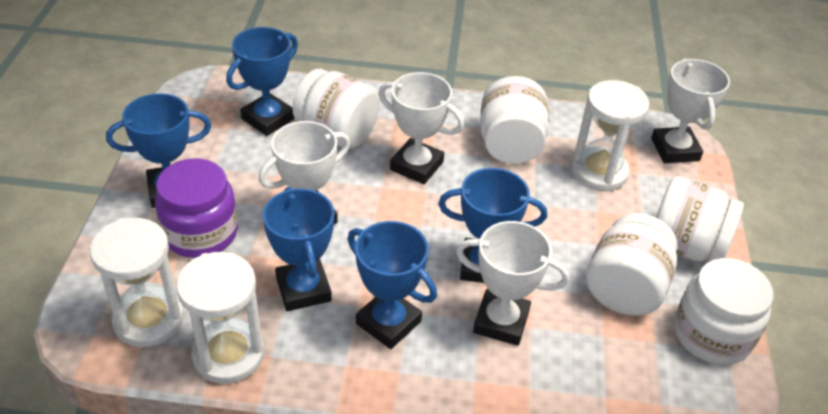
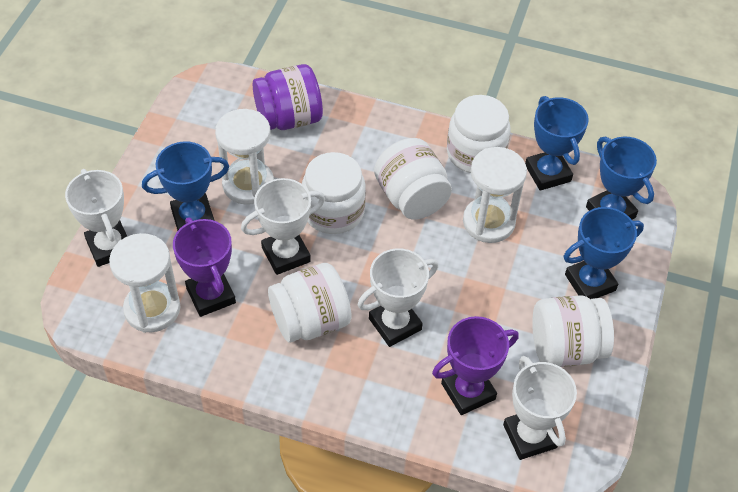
blue trophy: 5 -> 4
purple trophy: 0 -> 2

